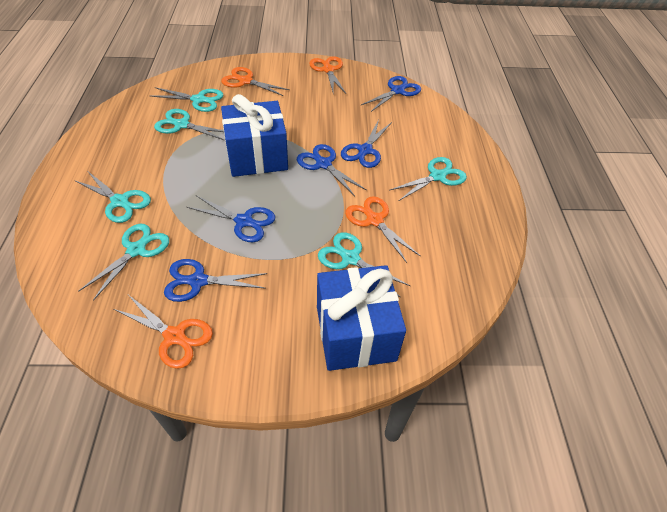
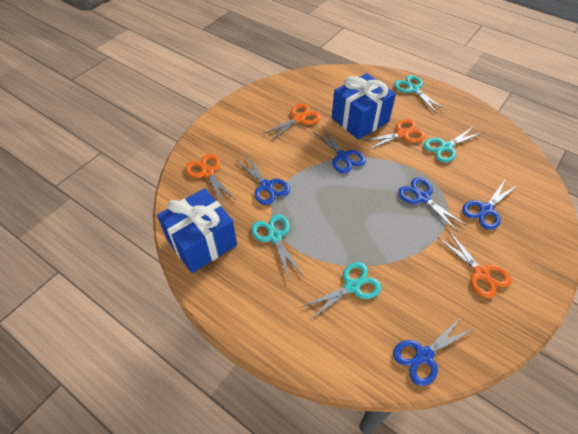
turquoise scissors: 6 -> 4

